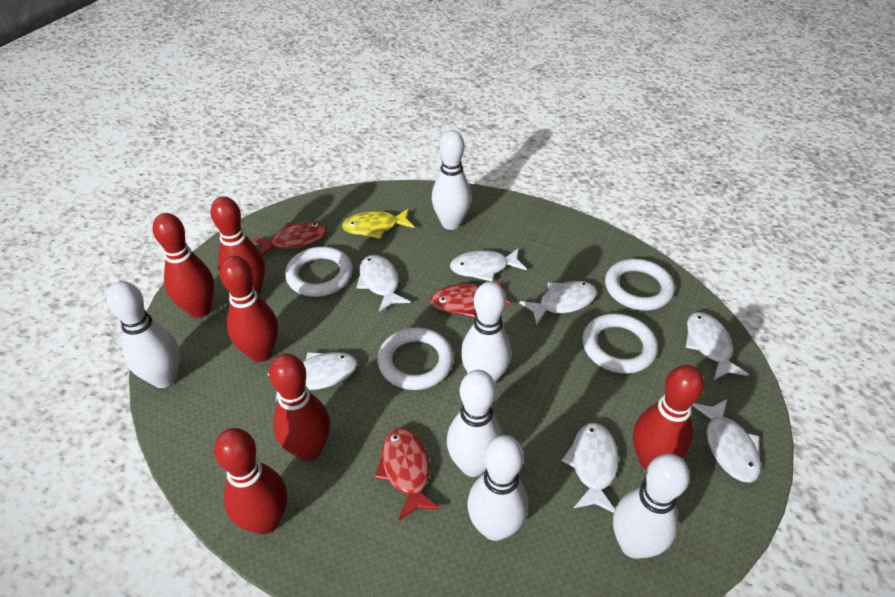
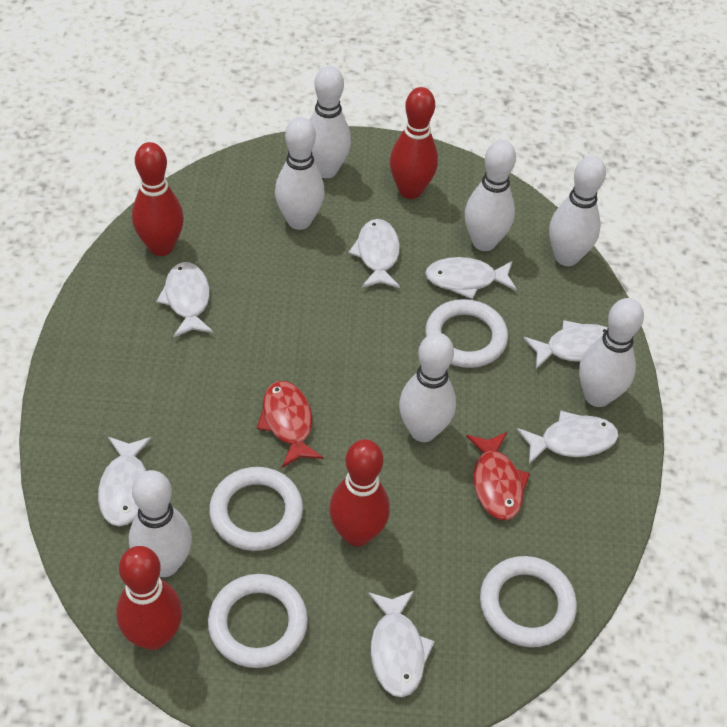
red bowling pin: 6 -> 4
red fish: 3 -> 2
white bowling pin: 6 -> 7
yellow fish: 1 -> 0

